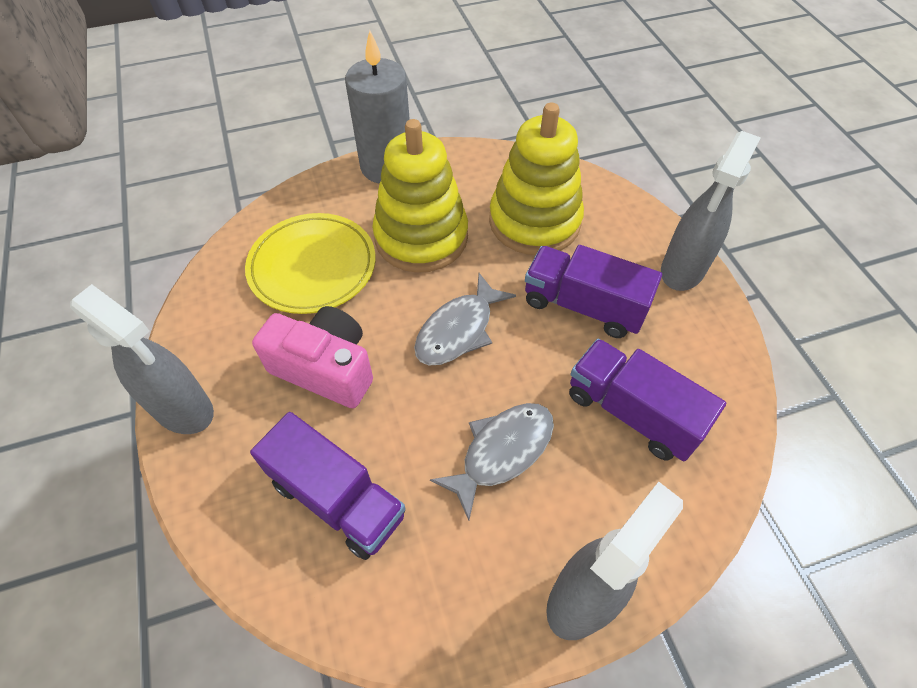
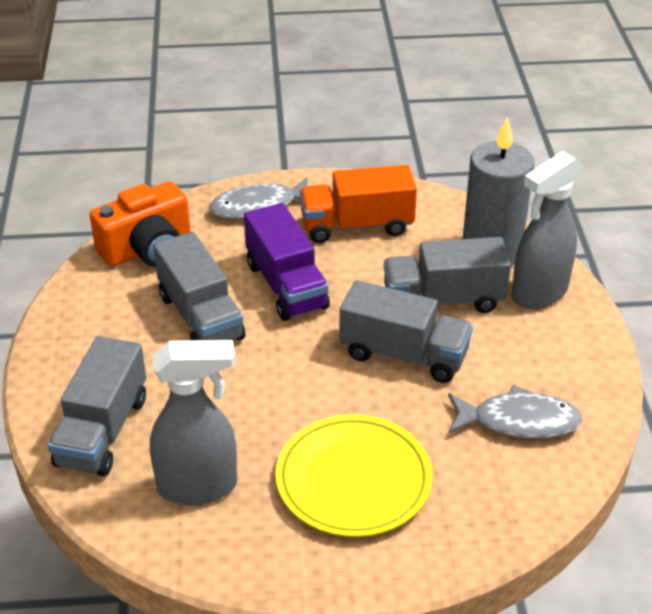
grey spray bottle: 3 -> 2
grey truck: 0 -> 4
orange camera: 0 -> 1
orange truck: 0 -> 1
pink camera: 1 -> 0
purple truck: 3 -> 1
yellow stacking toy: 2 -> 0

